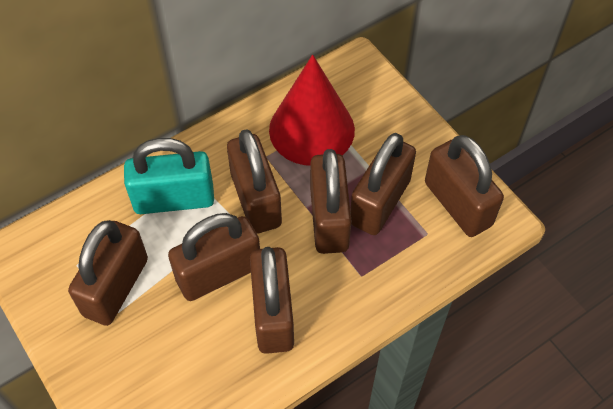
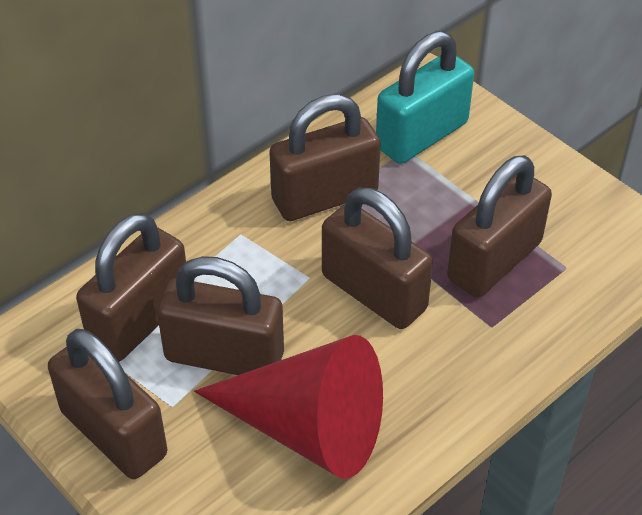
brown padlock: 7 -> 6

